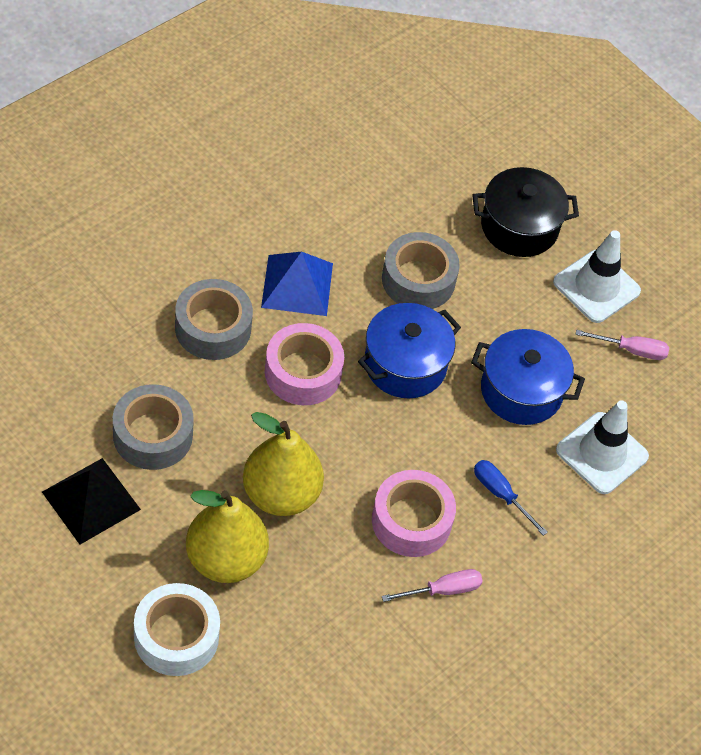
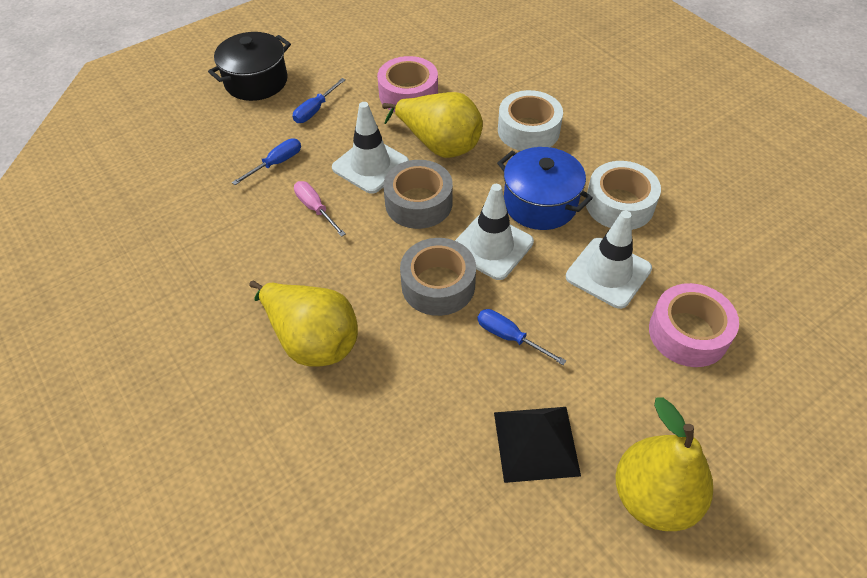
blue pot: 2 -> 1
blue pyramid: 1 -> 0
blue screwdriver: 1 -> 3
grey tape: 3 -> 2
pink screwdriver: 2 -> 1
white tape: 1 -> 2
white traffic cone: 2 -> 3
yellow pear: 2 -> 3

